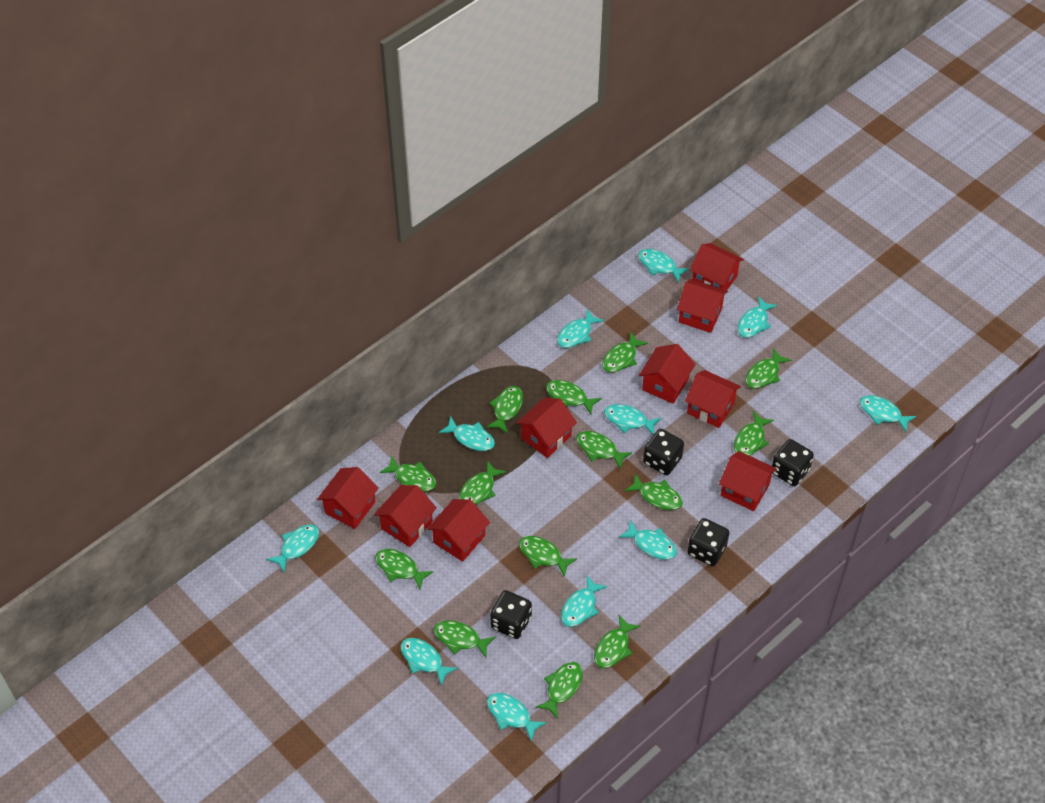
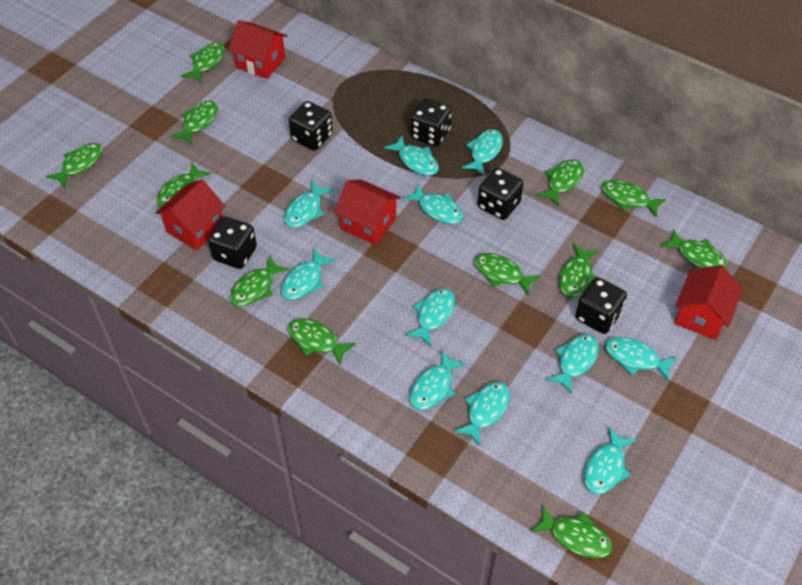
black dice: 4 -> 5
green fish: 14 -> 12
red house: 9 -> 4

